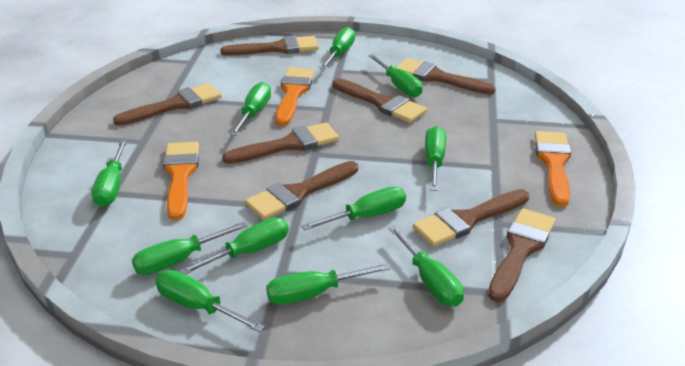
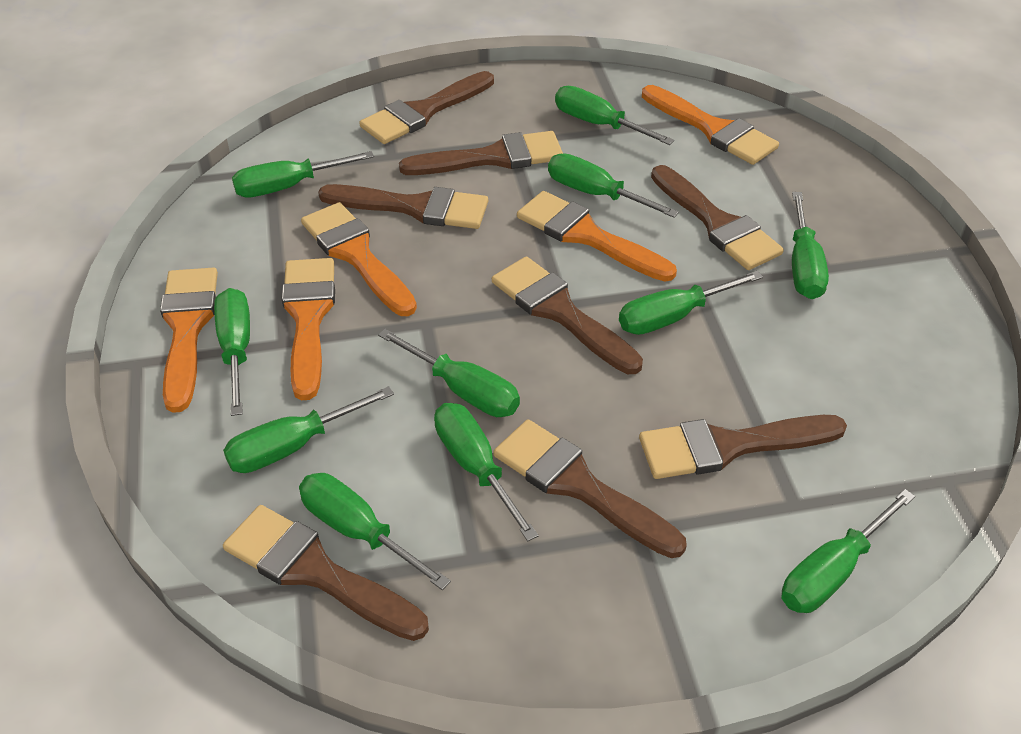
orange brush: 3 -> 5

